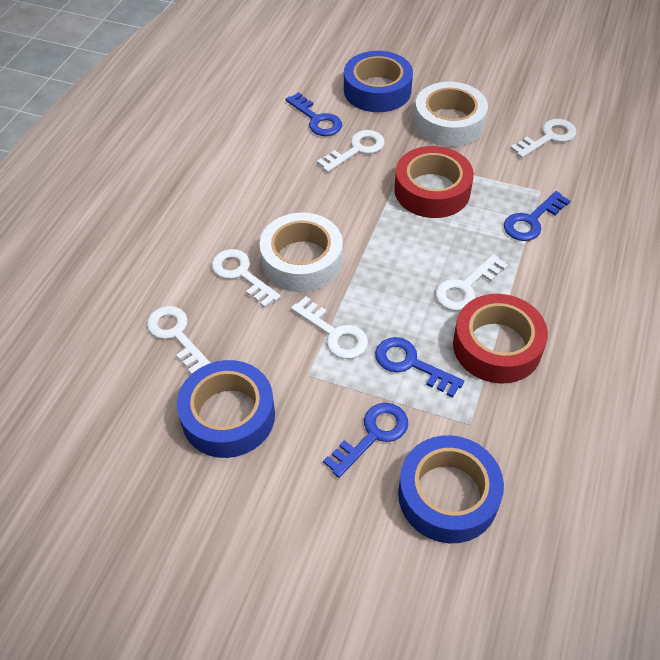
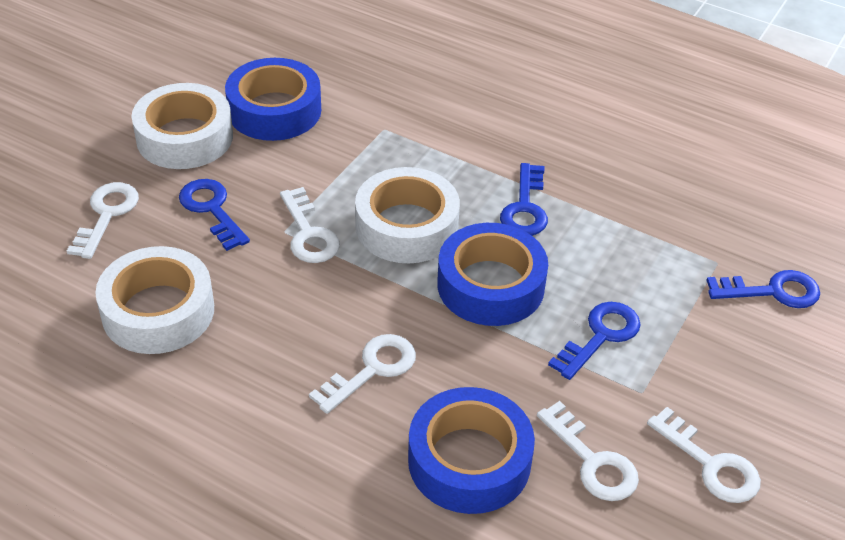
red tape: 2 -> 0
white key: 6 -> 5
white tape: 2 -> 3

